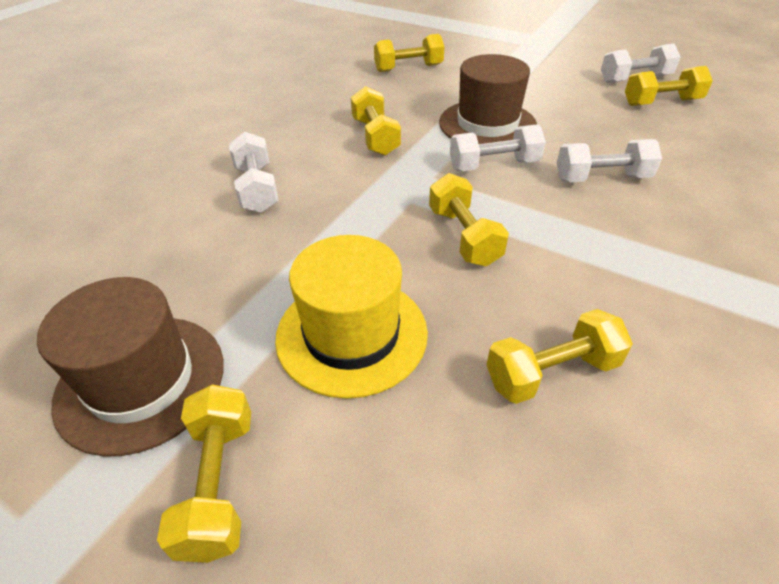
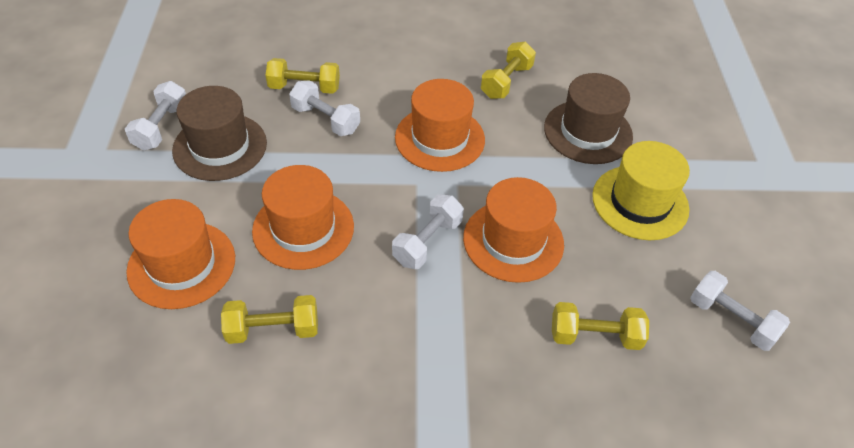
orange hat: 0 -> 4
yellow dumbbell: 6 -> 4

